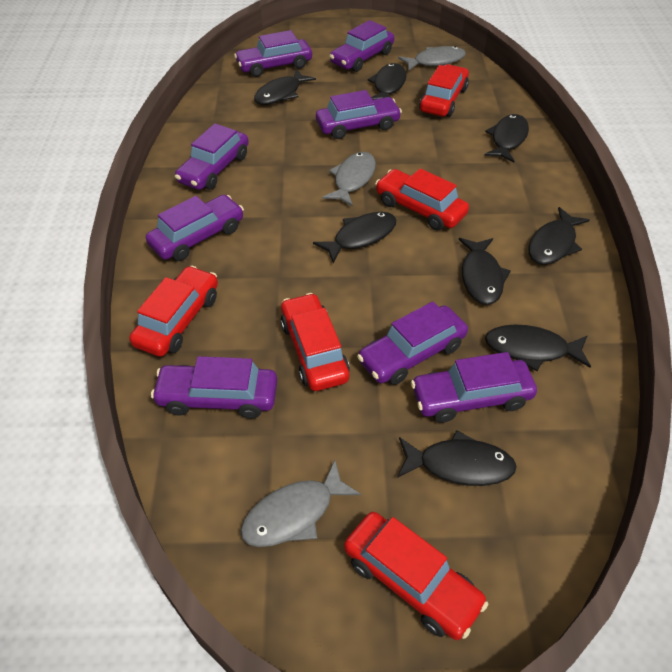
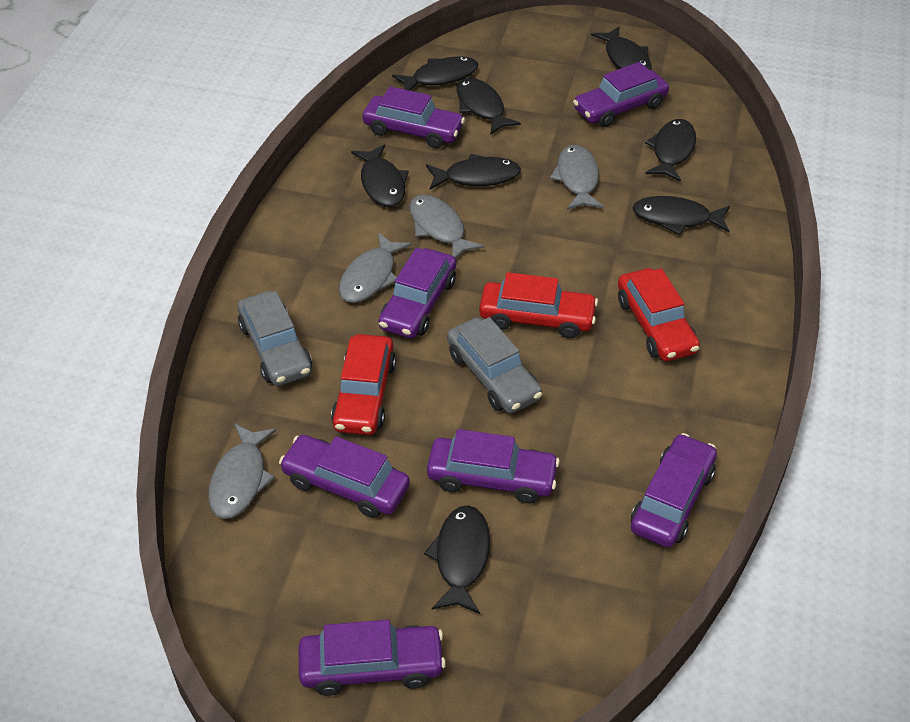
grey car: 0 -> 2
grey fish: 3 -> 4
purple car: 8 -> 7
red car: 5 -> 3

